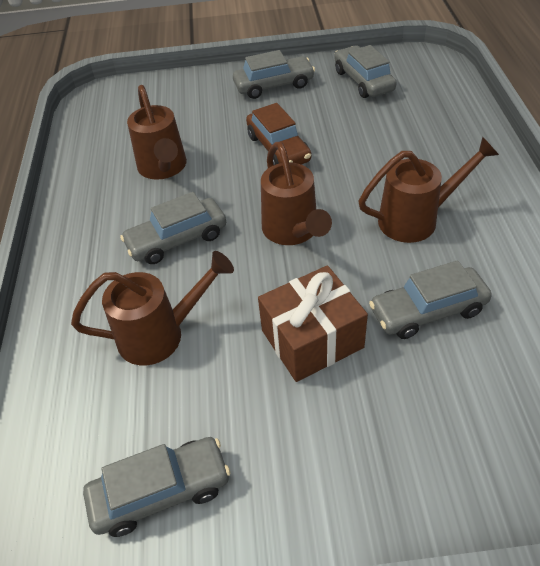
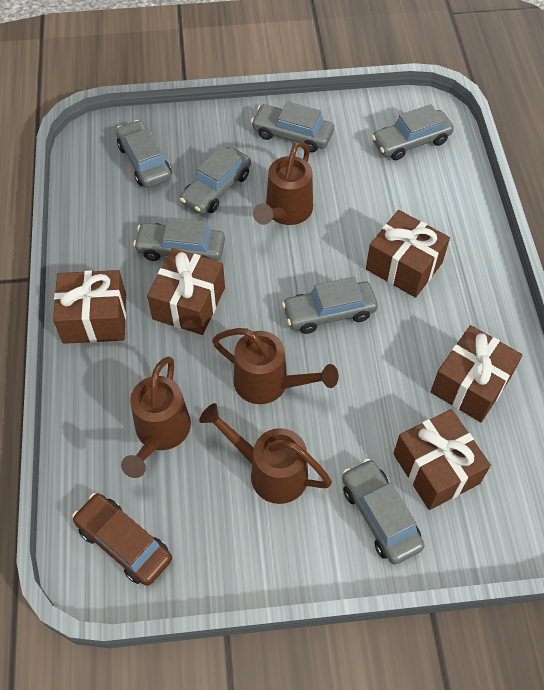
brown gift: 1 -> 5
grey car: 5 -> 7

